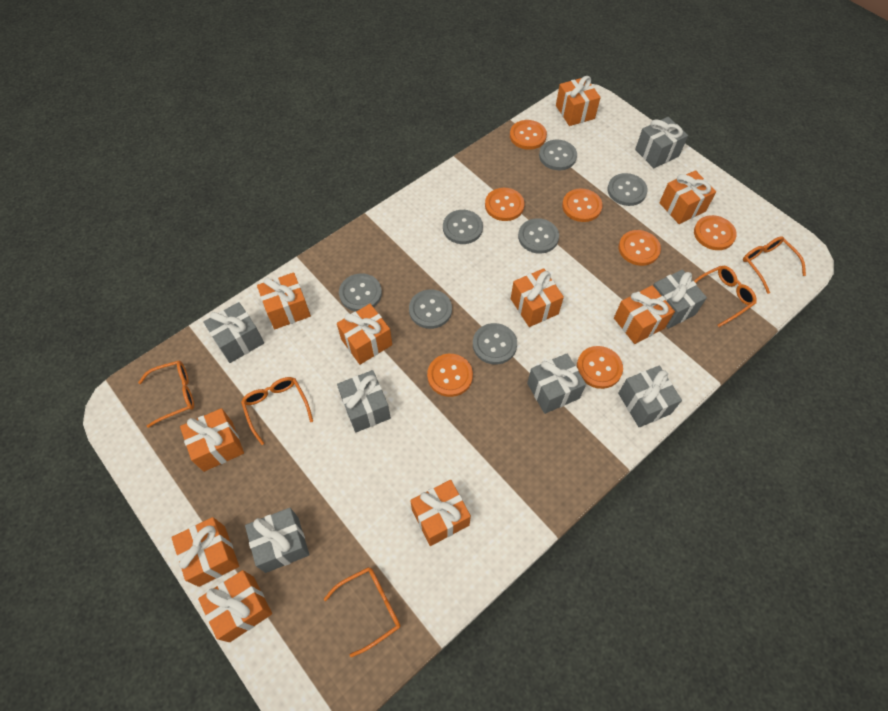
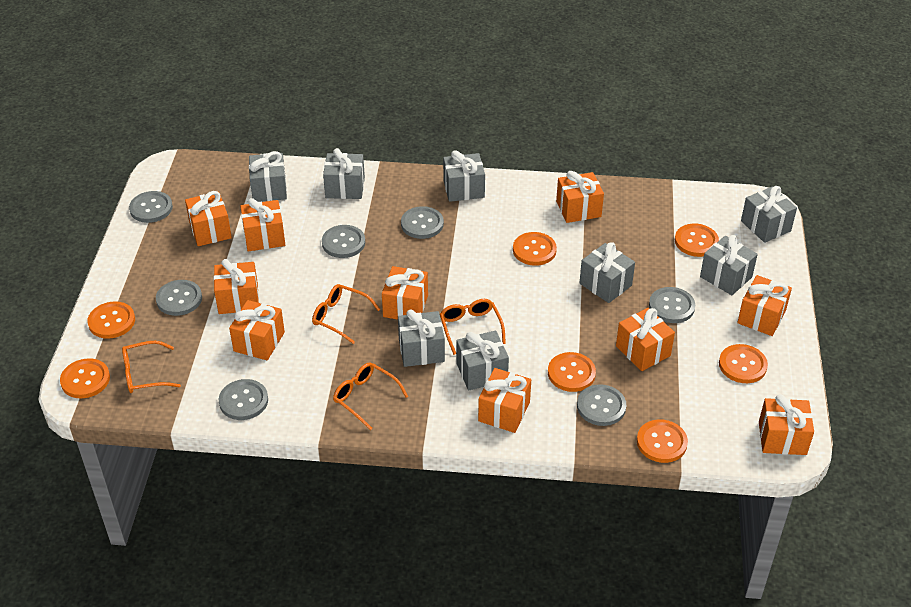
grey gift: 7 -> 8
orange glasses: 5 -> 4

